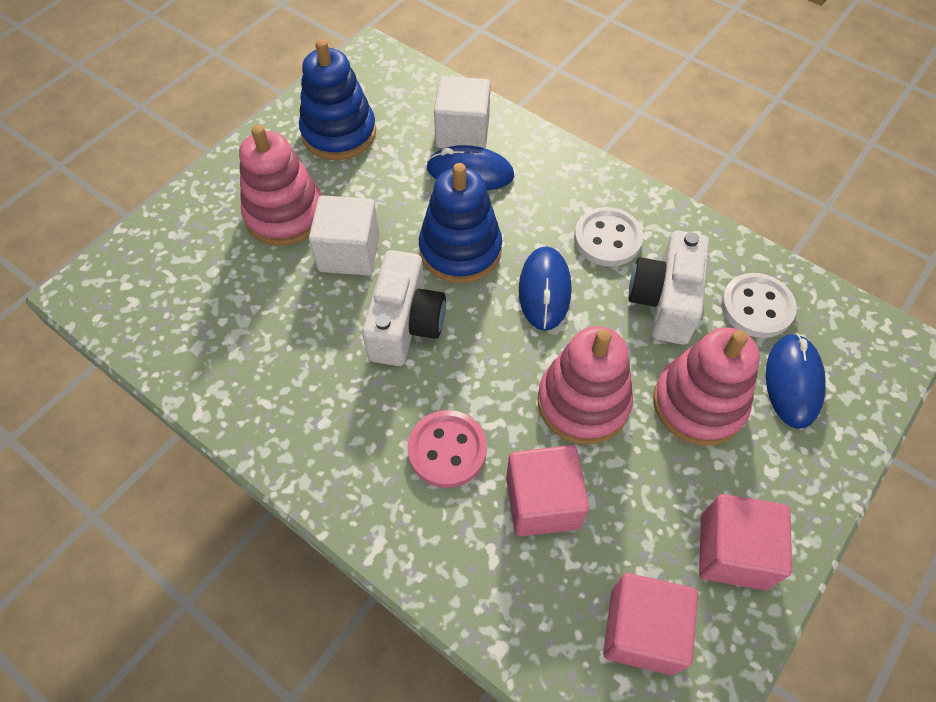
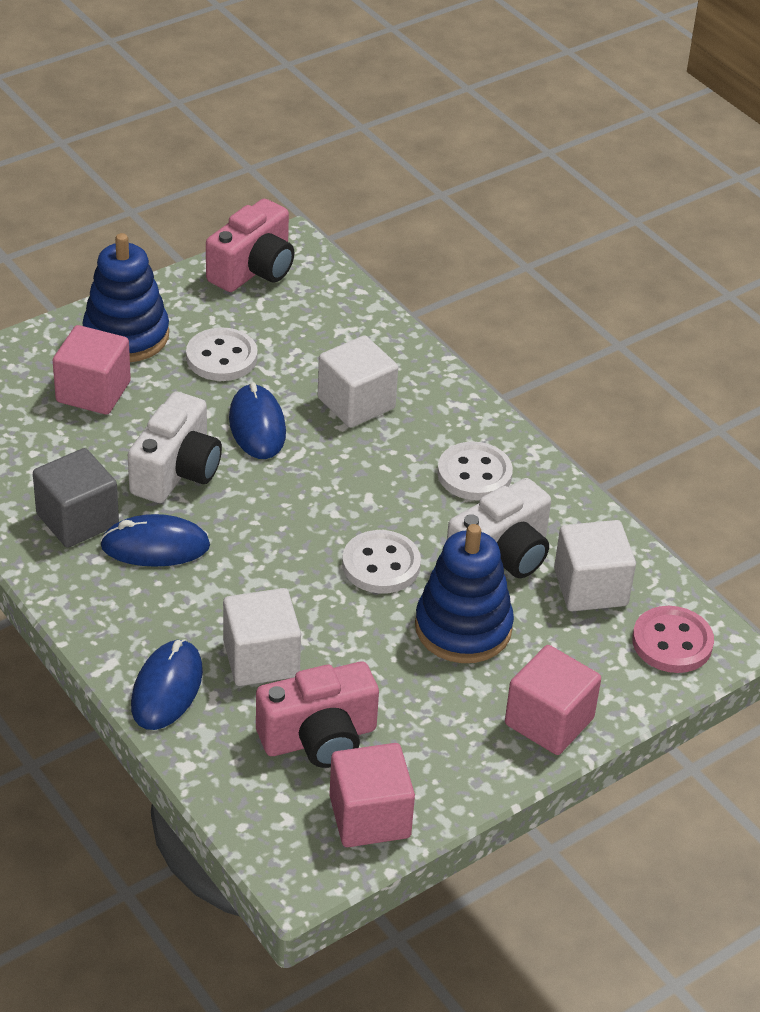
grey cube: 0 -> 1
pink camera: 0 -> 2
pink stacking toy: 3 -> 0
white button: 2 -> 3
white cube: 2 -> 3

